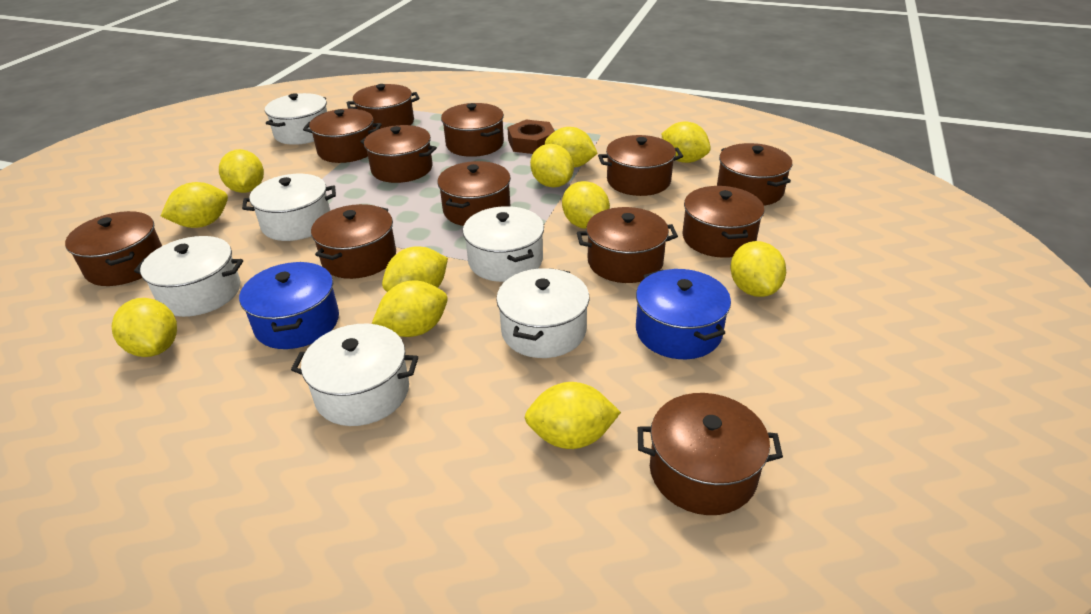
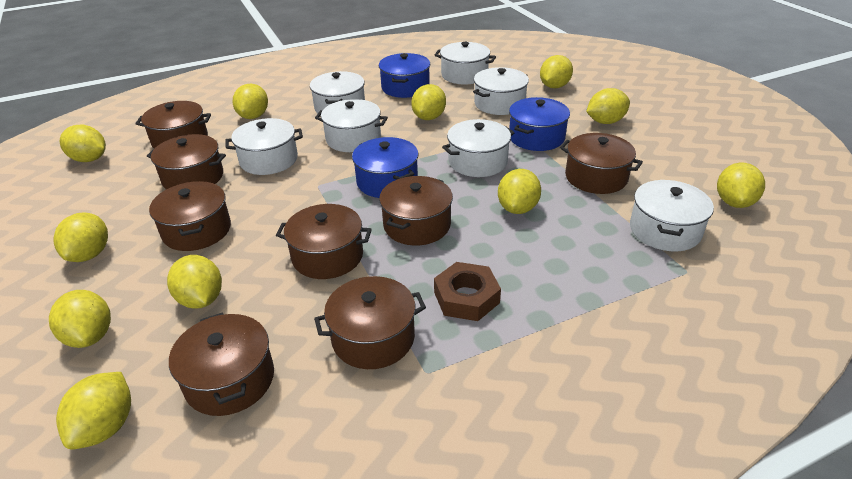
blue pot: 2 -> 3
brown pot: 12 -> 8
white pot: 6 -> 7

